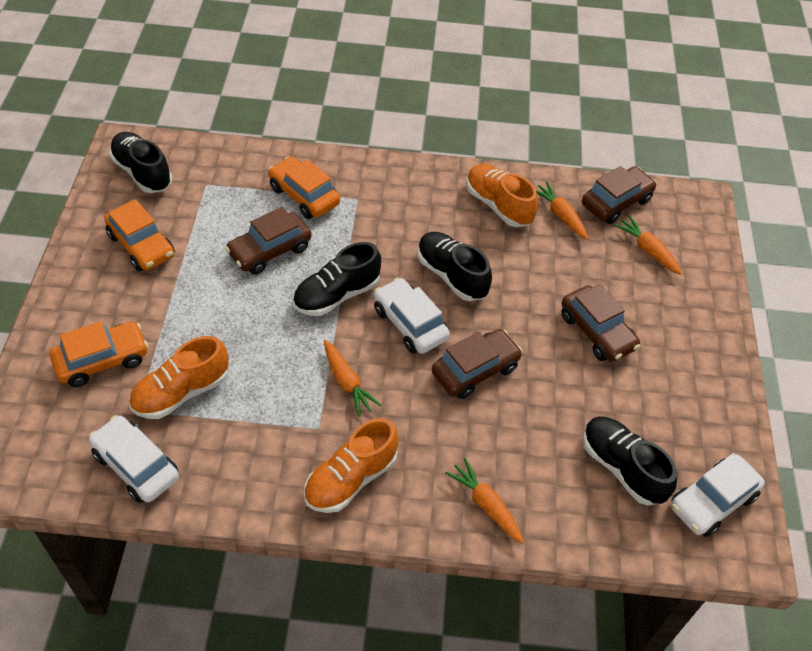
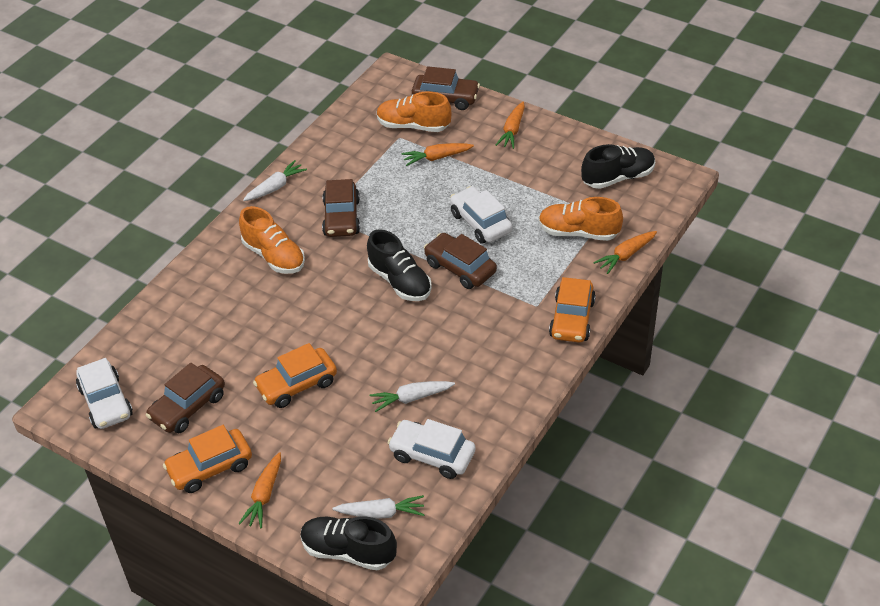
black shoe: 4 -> 3
white carrot: 0 -> 3

